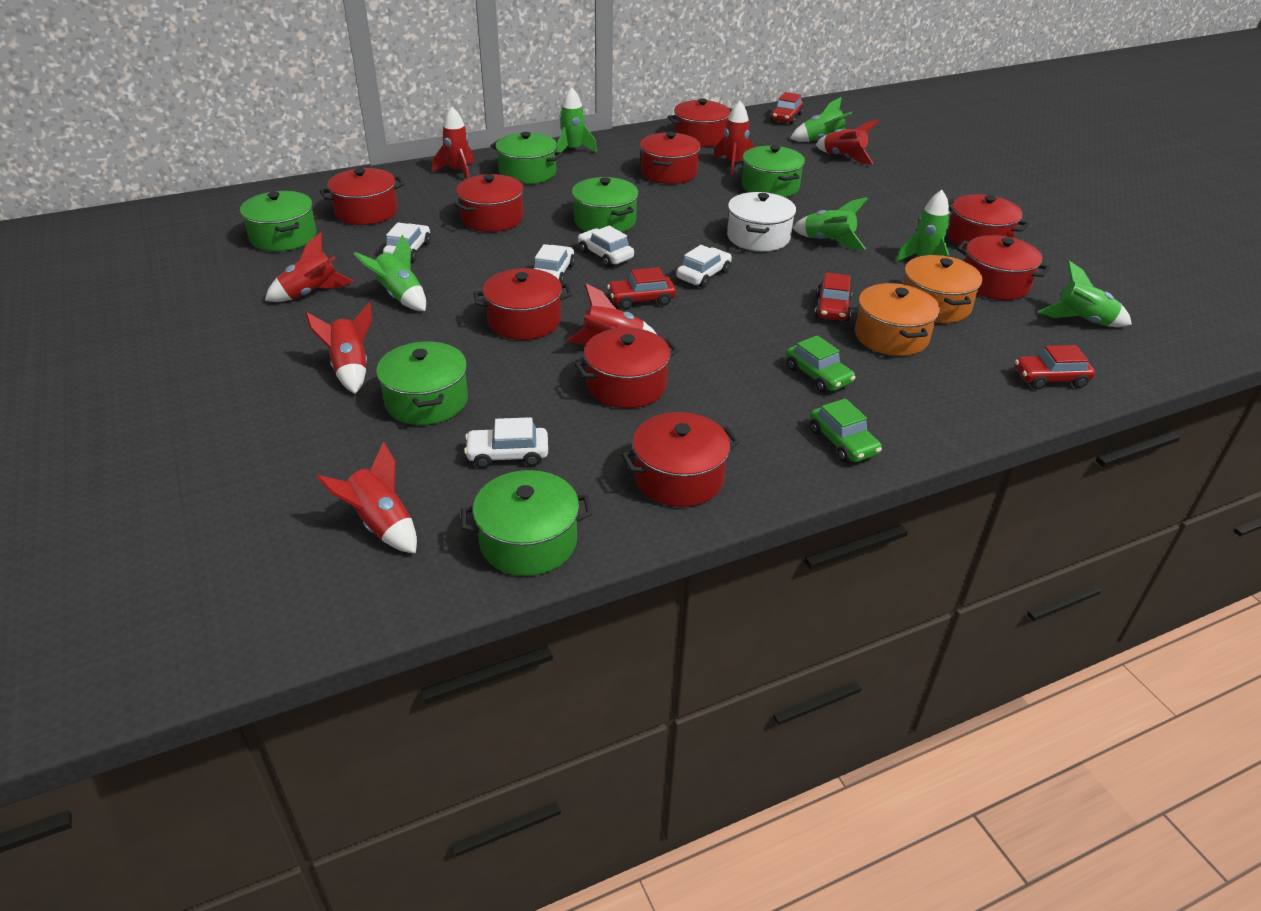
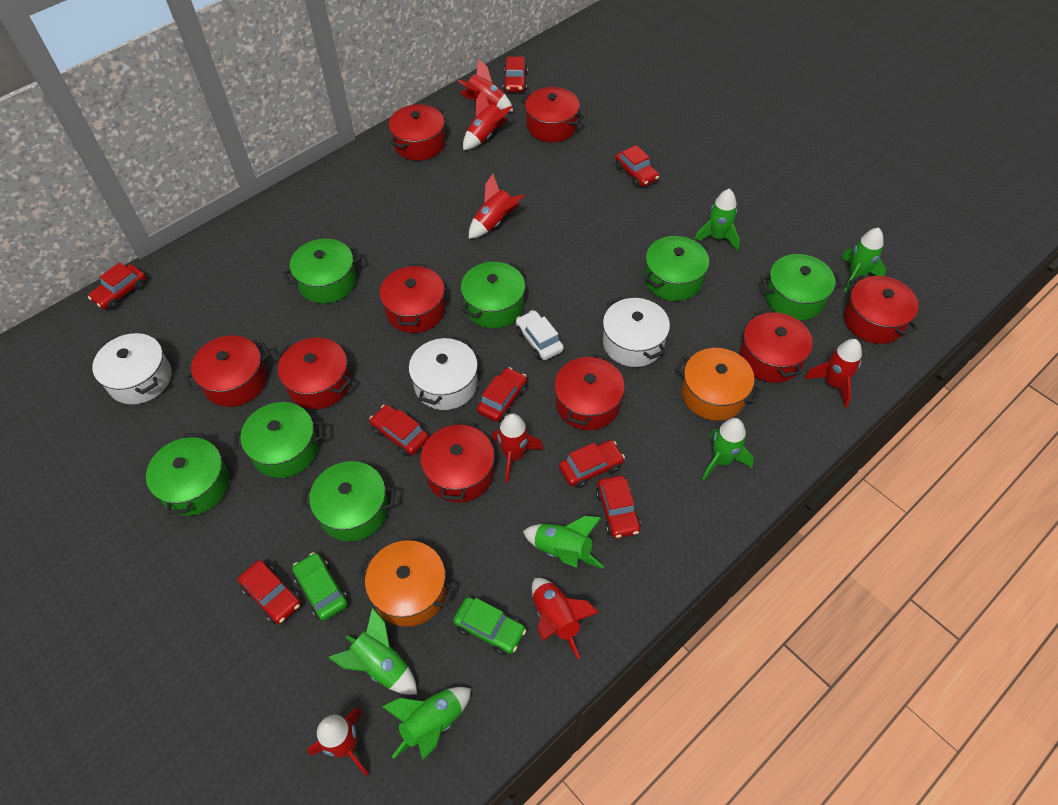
green pot: 6 -> 7
red car: 4 -> 8
white car: 5 -> 1
white pot: 1 -> 3

